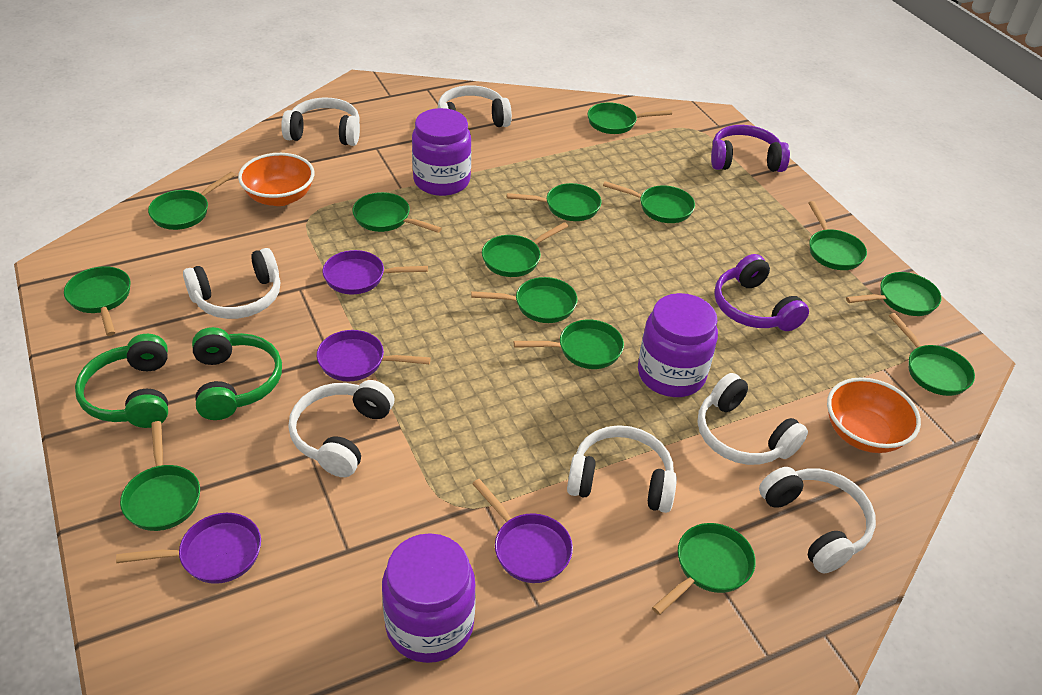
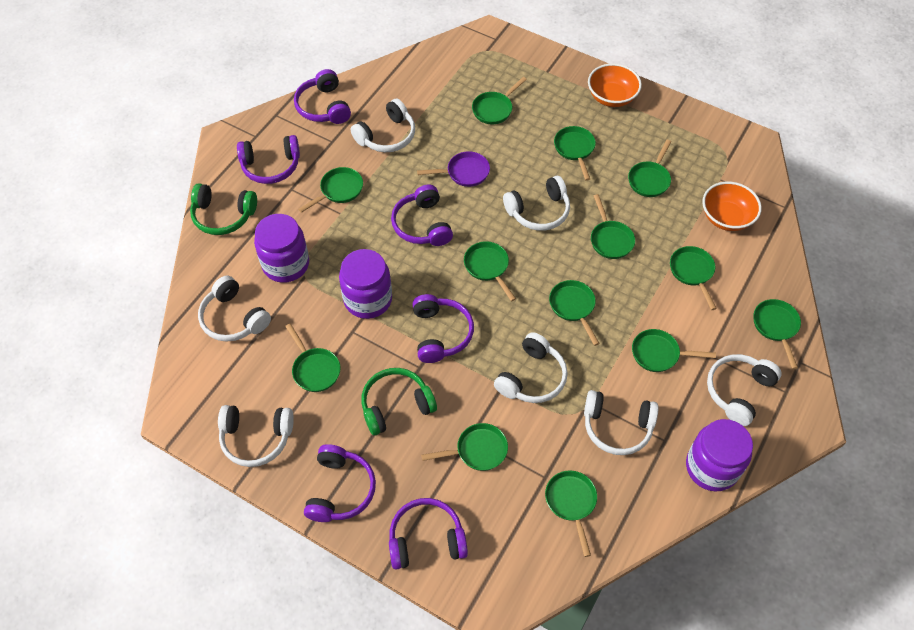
green pan: 14 -> 13
purple headphones: 2 -> 6
purple pan: 4 -> 1

